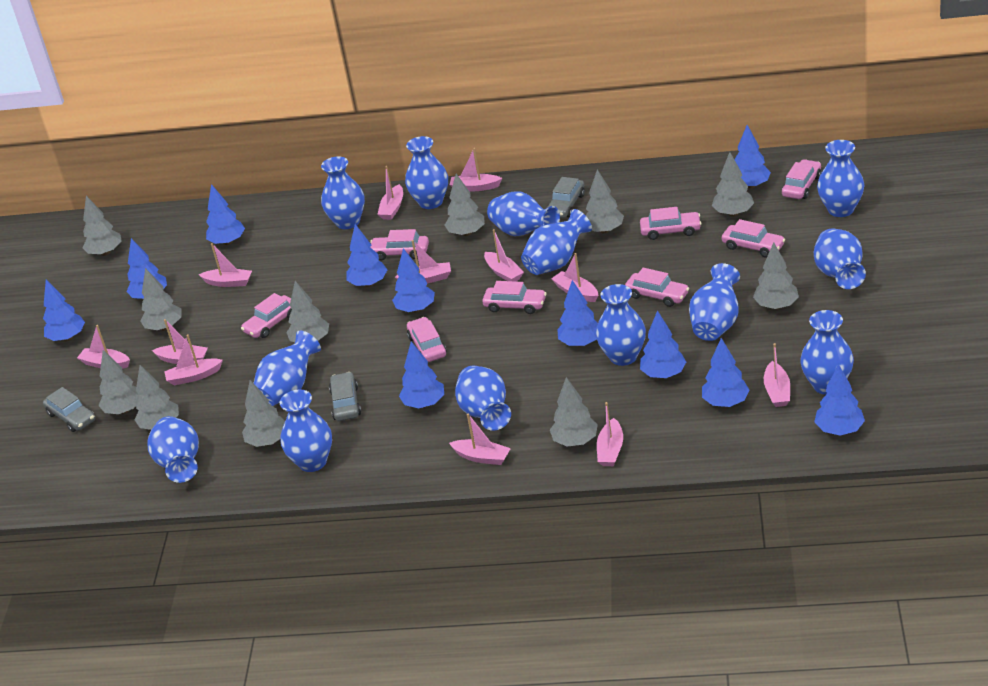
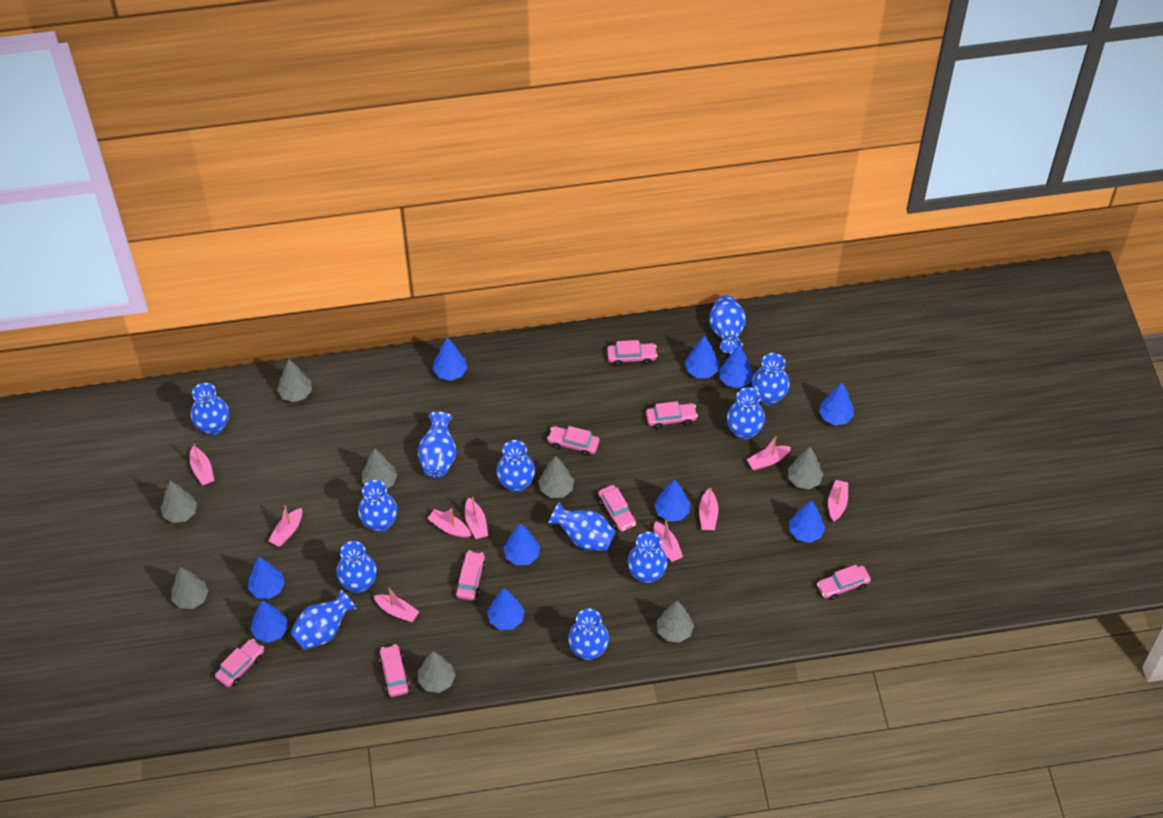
blue tree: 11 -> 10
blue vase: 13 -> 12
grey car: 3 -> 0
grey tree: 11 -> 8
pink boat: 12 -> 9

